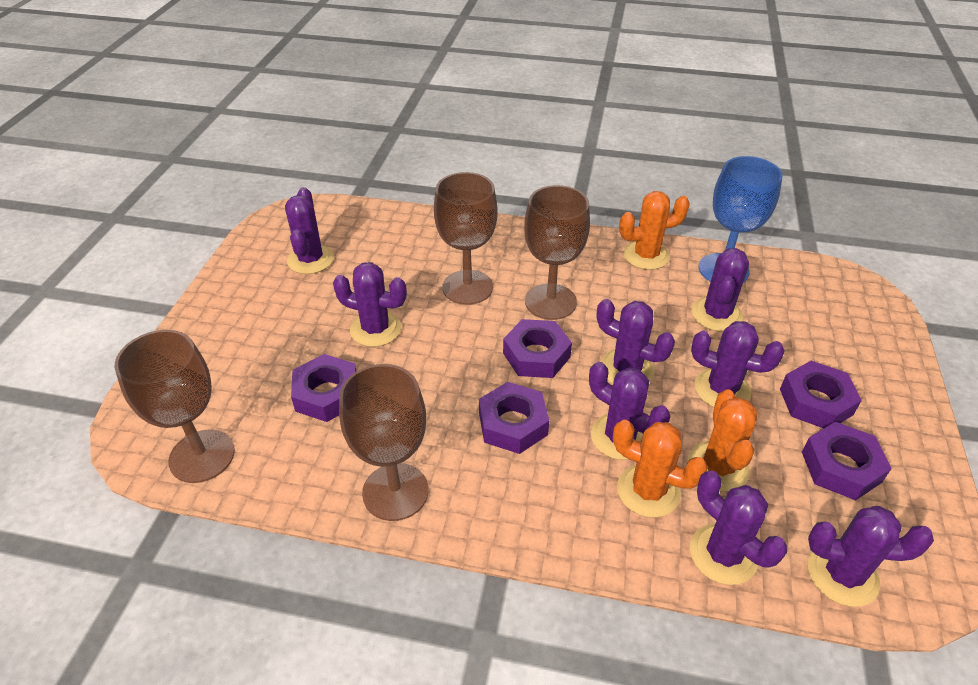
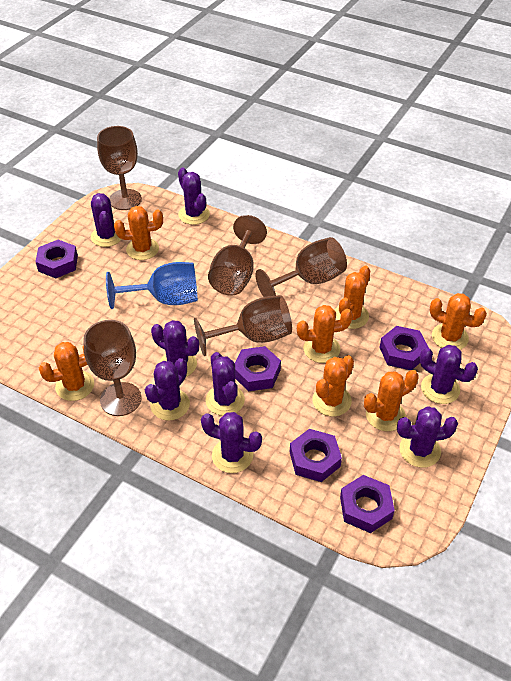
brown goblet: 4 -> 5
orange cactus: 3 -> 7

